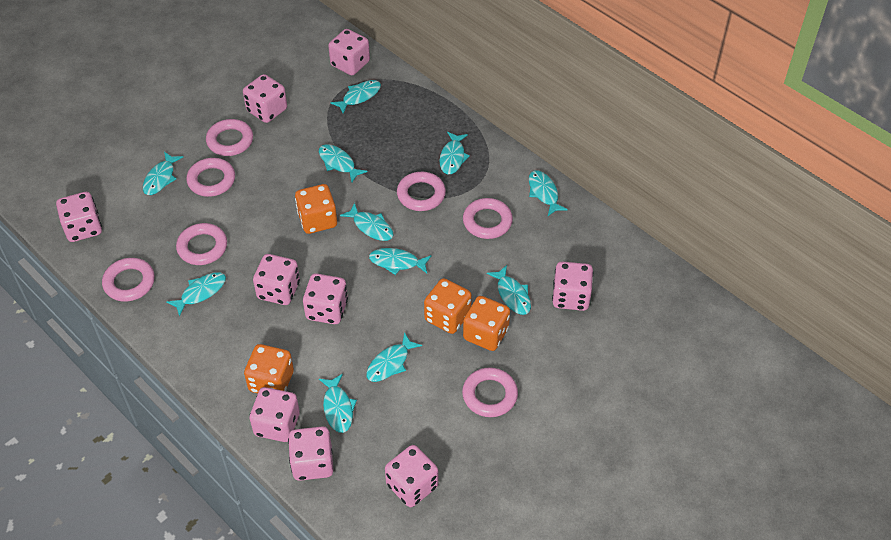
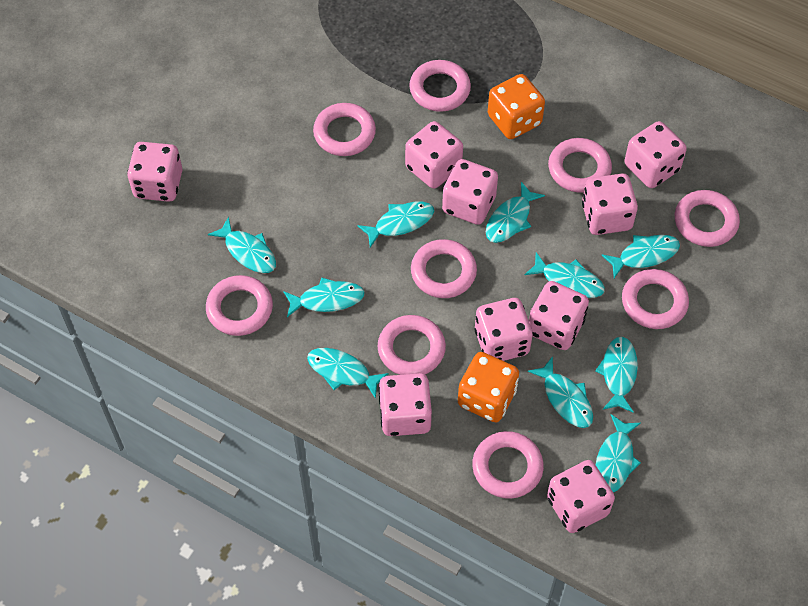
orange dice: 4 -> 2
pink ring: 7 -> 9
turquoise fish: 11 -> 10

